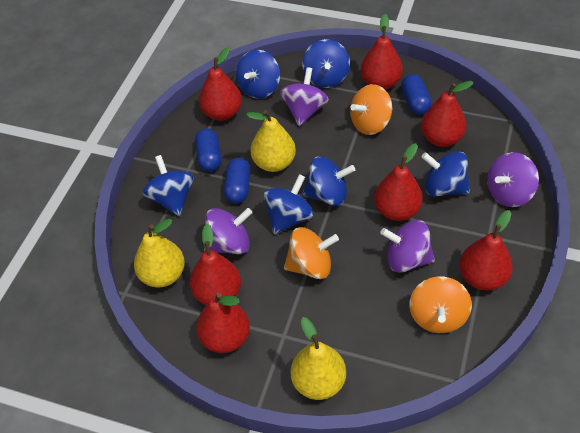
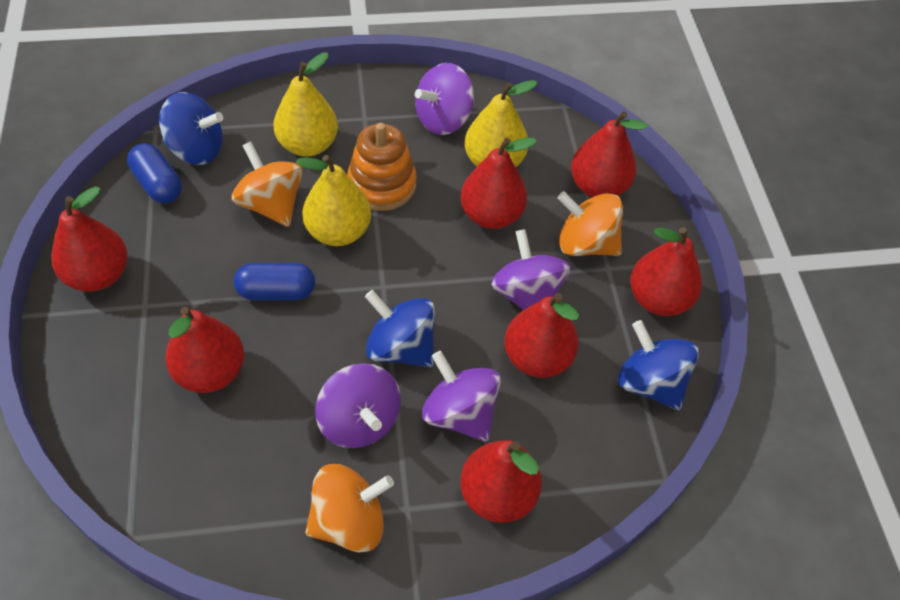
blue capsule: 3 -> 2
blue spinning top: 6 -> 3
orange stacking toy: 0 -> 1

